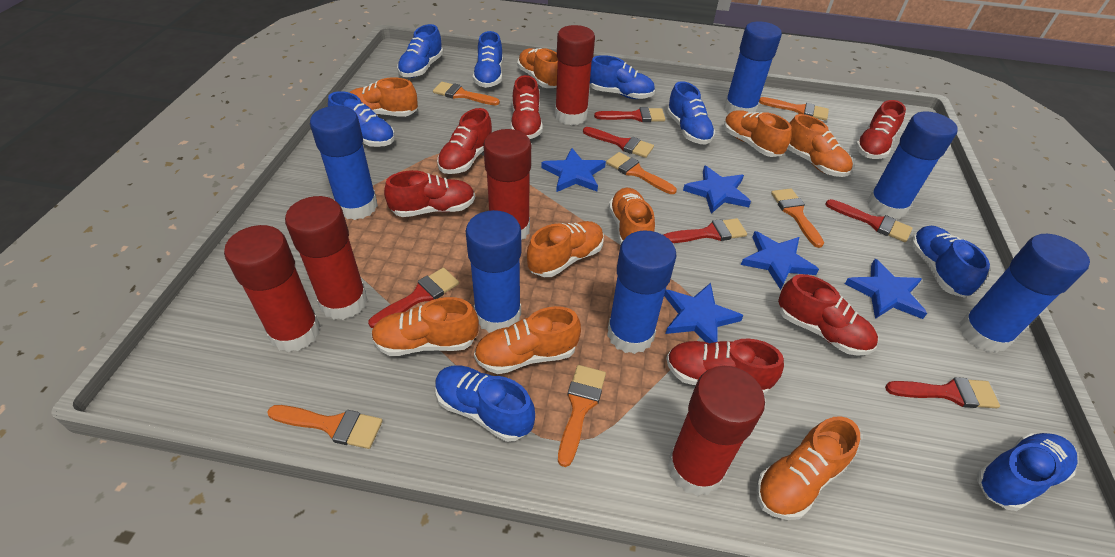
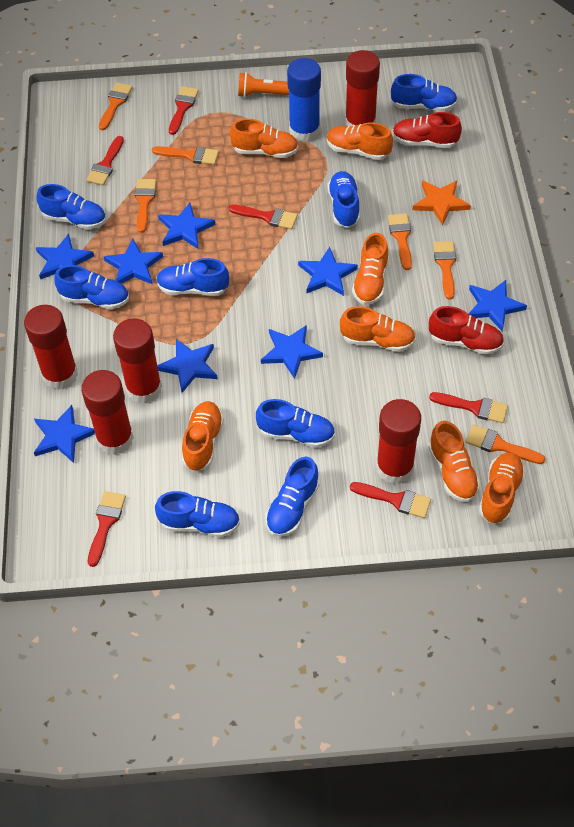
blue glue stick: 6 -> 1
blue star: 5 -> 8
orange flashlight: 0 -> 1
orange shoe: 9 -> 7
orange star: 0 -> 1
red shoe: 6 -> 2

